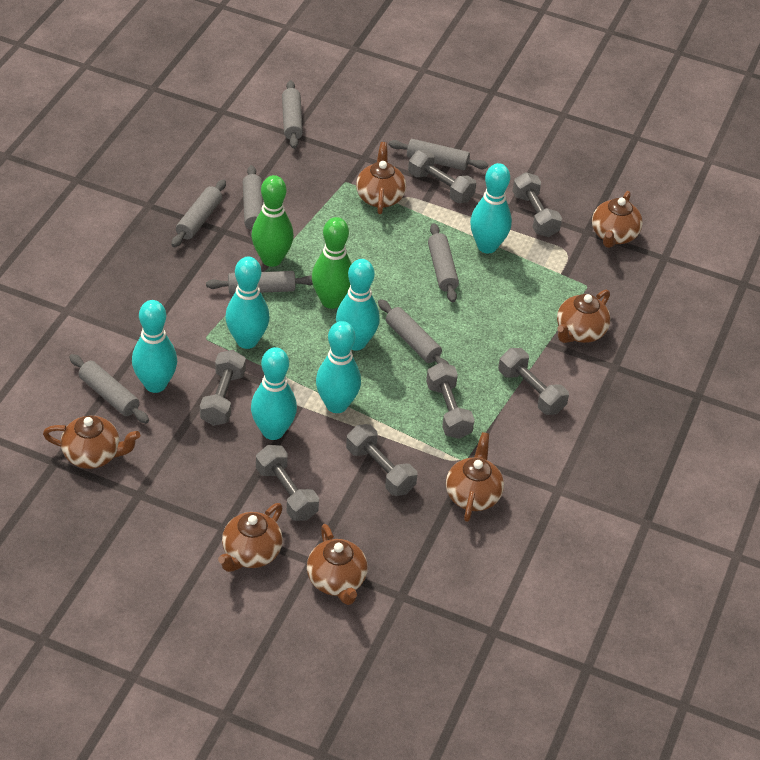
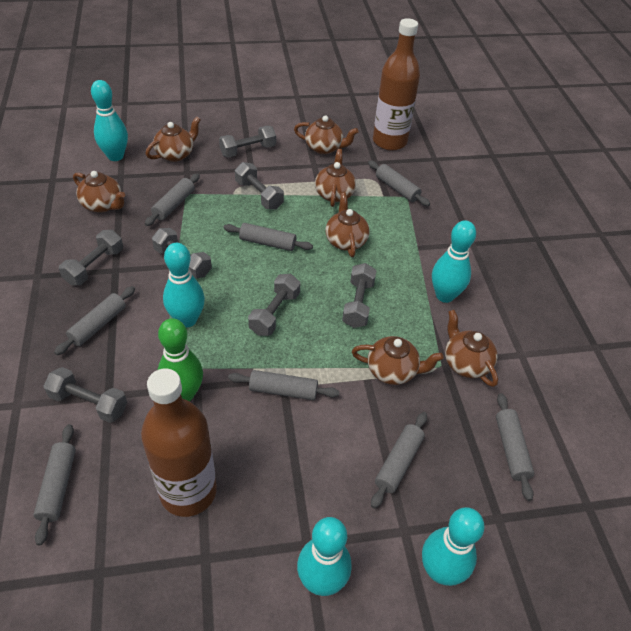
brown bottle: 0 -> 2
green bowling pin: 2 -> 1
turquoise bowling pin: 6 -> 5

